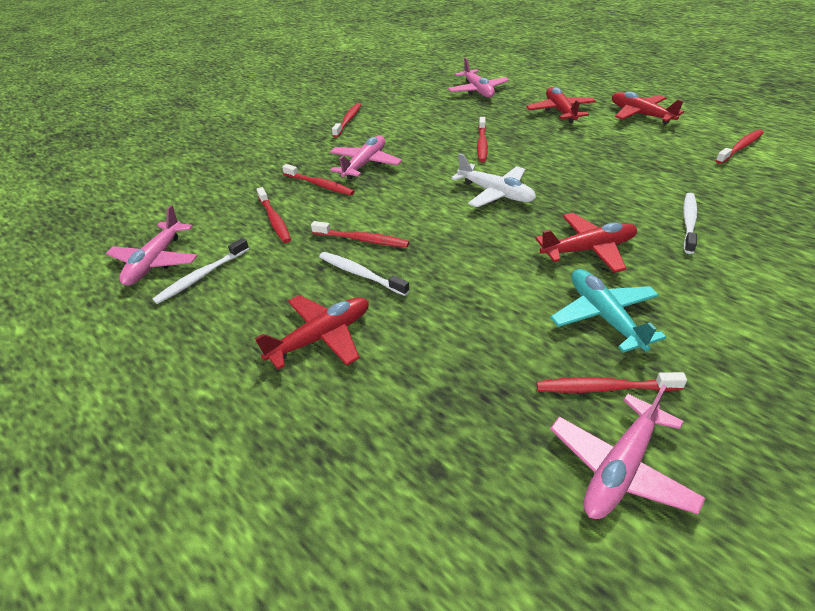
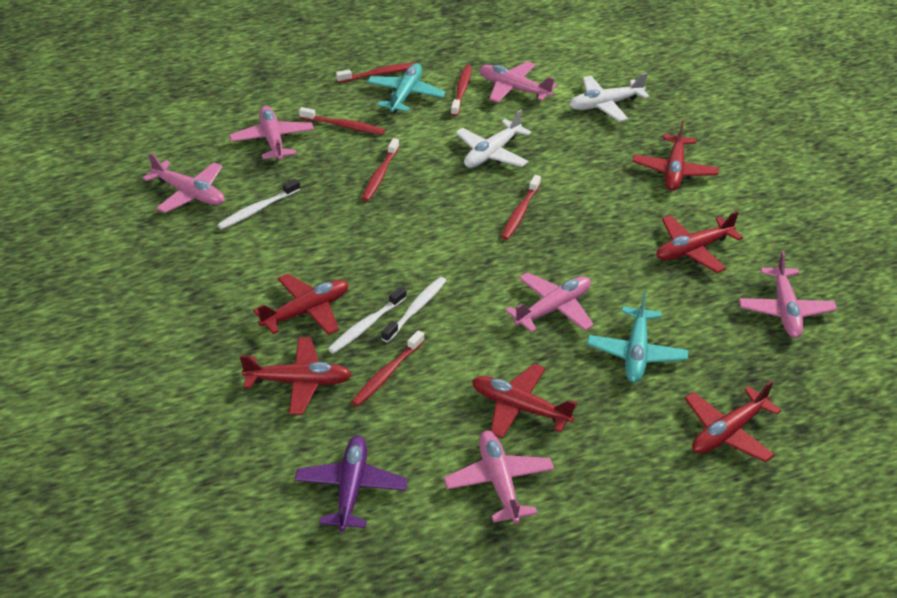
pink plane: 4 -> 6
purple plane: 0 -> 1
red plane: 4 -> 6
red toothbrush: 7 -> 6
turquoise plane: 1 -> 2
white plane: 1 -> 2

